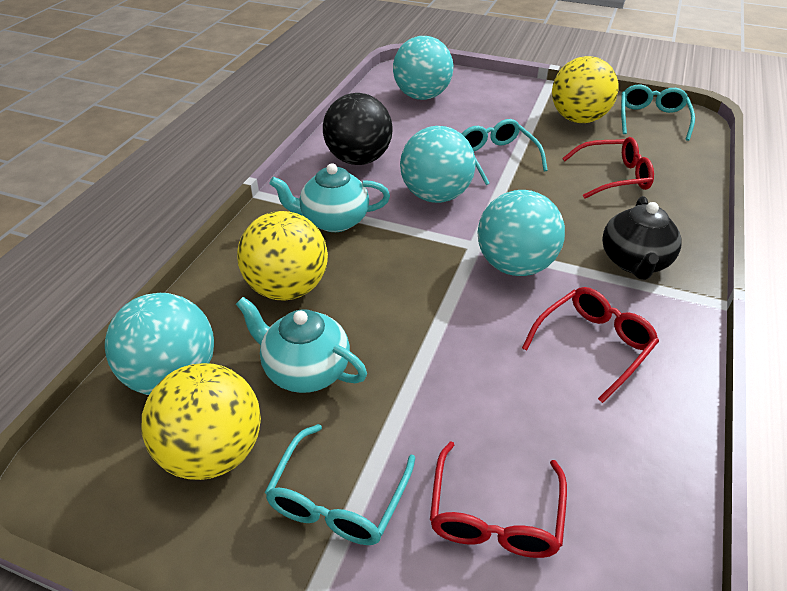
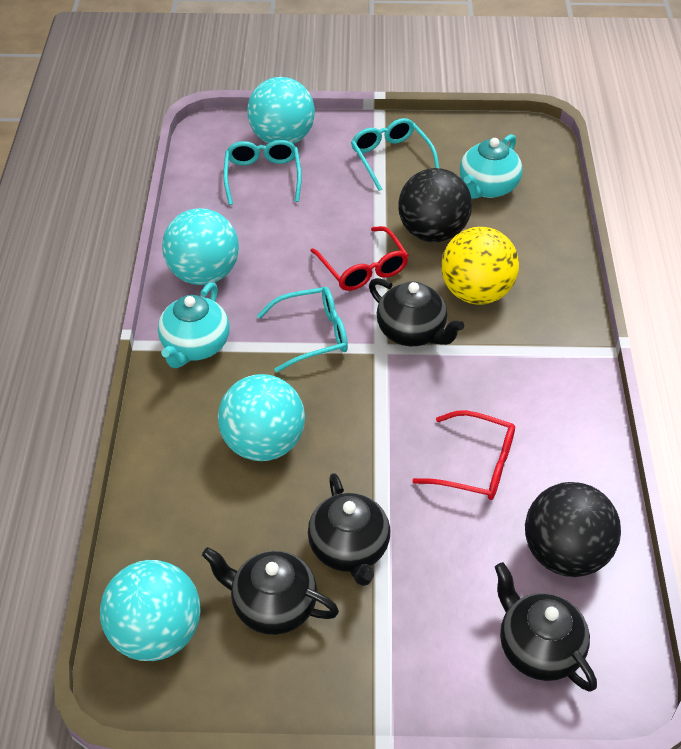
black ball: 1 -> 2
black teapot: 1 -> 4
red glasses: 3 -> 2
yellow ball: 3 -> 1

